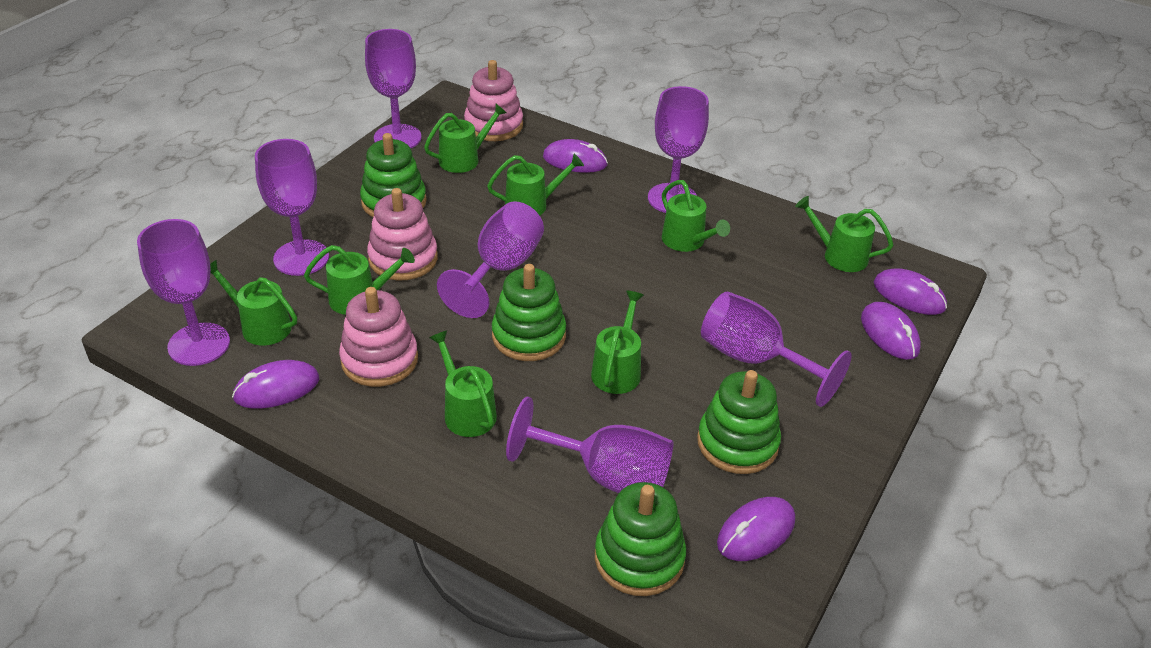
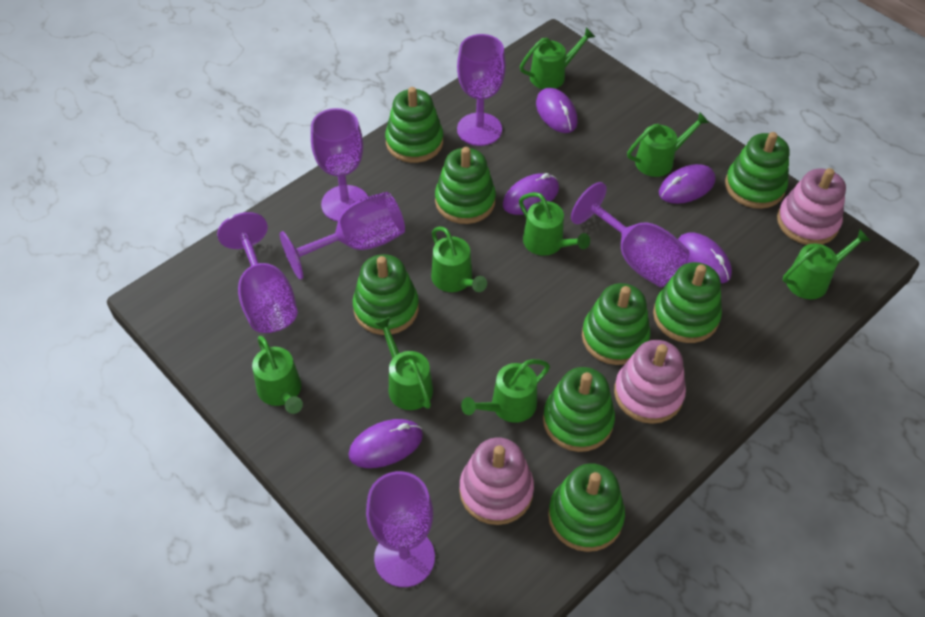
green stacking toy: 4 -> 8
purple goblet: 7 -> 6

